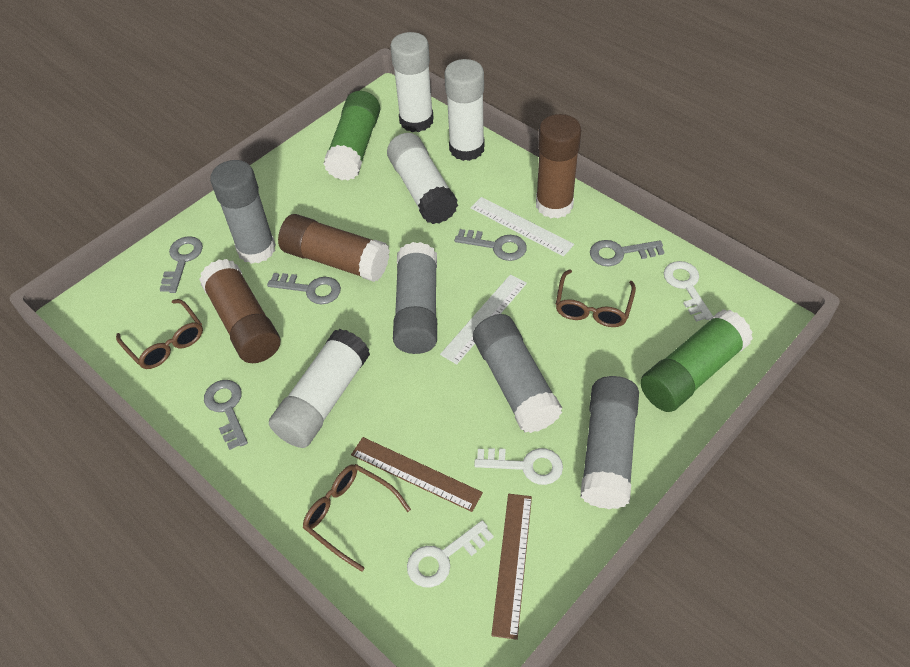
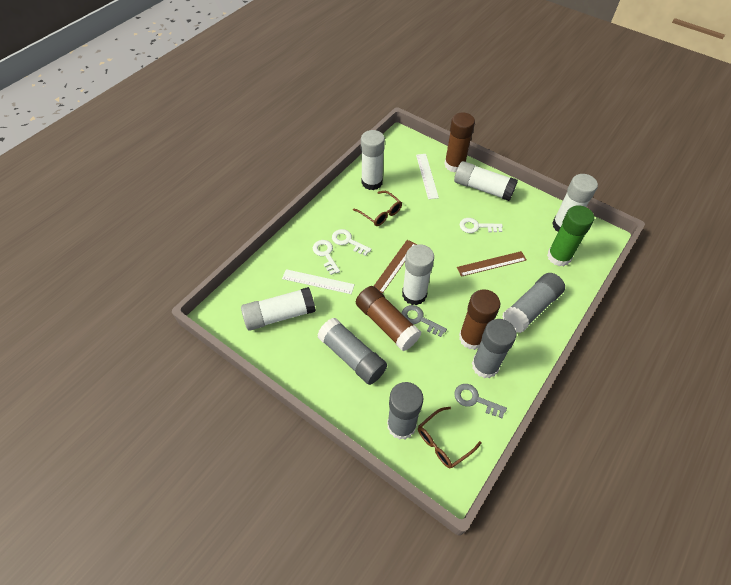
brown glasses: 3 -> 2
green glue stick: 2 -> 1
grey key: 5 -> 2
white glue stick: 4 -> 5

